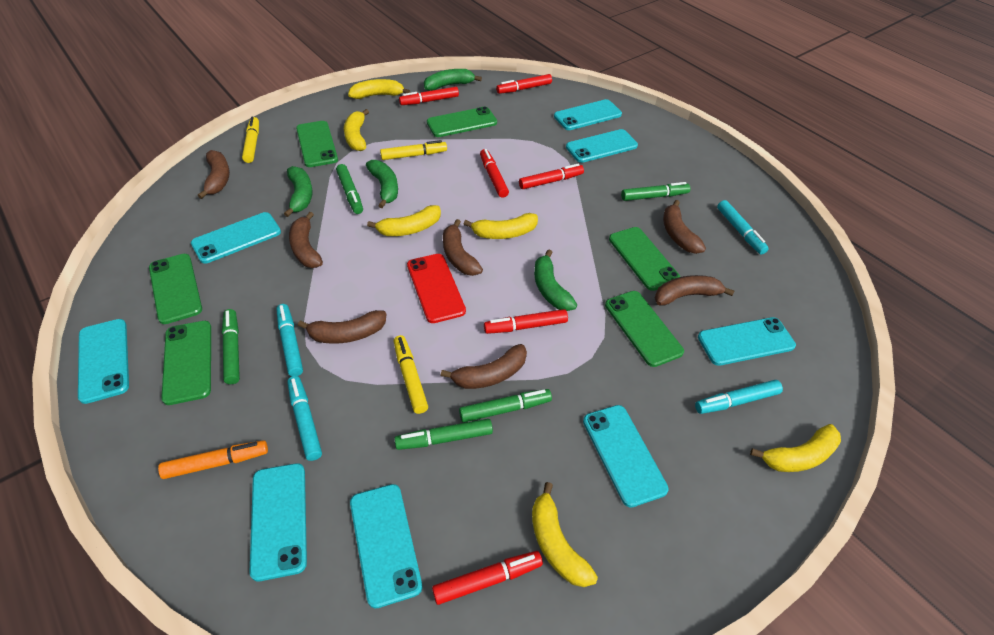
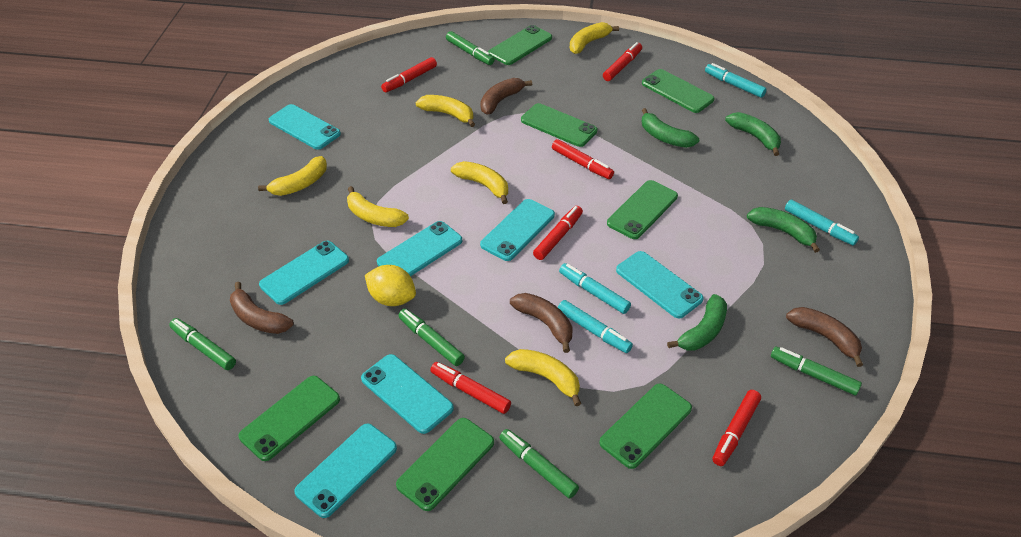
brown banana: 7 -> 4
green phone: 6 -> 7
orange marker: 1 -> 0
red phone: 1 -> 0
turquoise phone: 8 -> 7
yellow lemon: 0 -> 1
yellow marker: 3 -> 0

